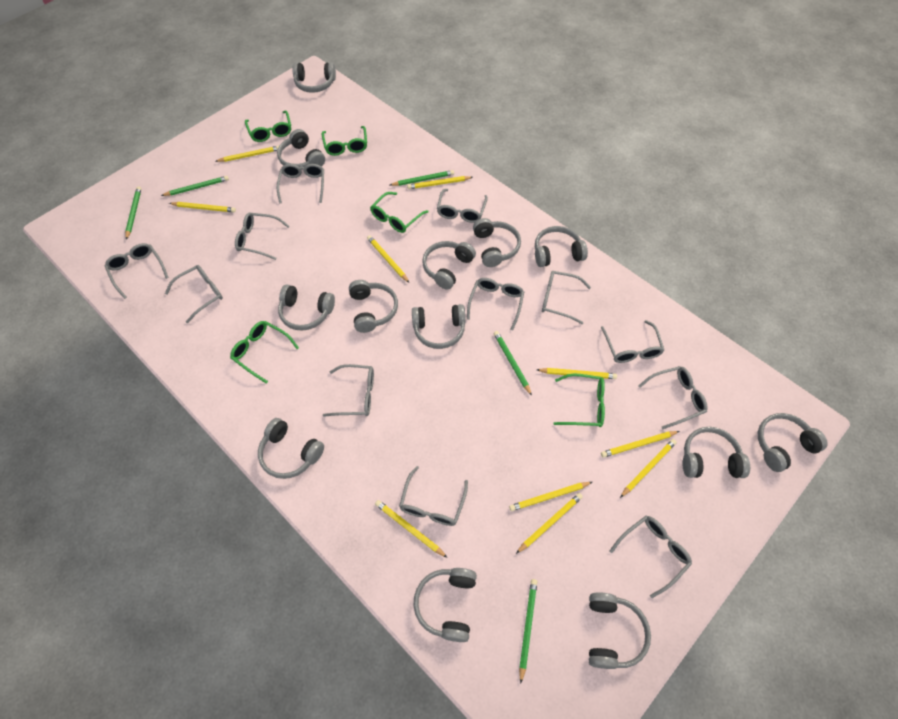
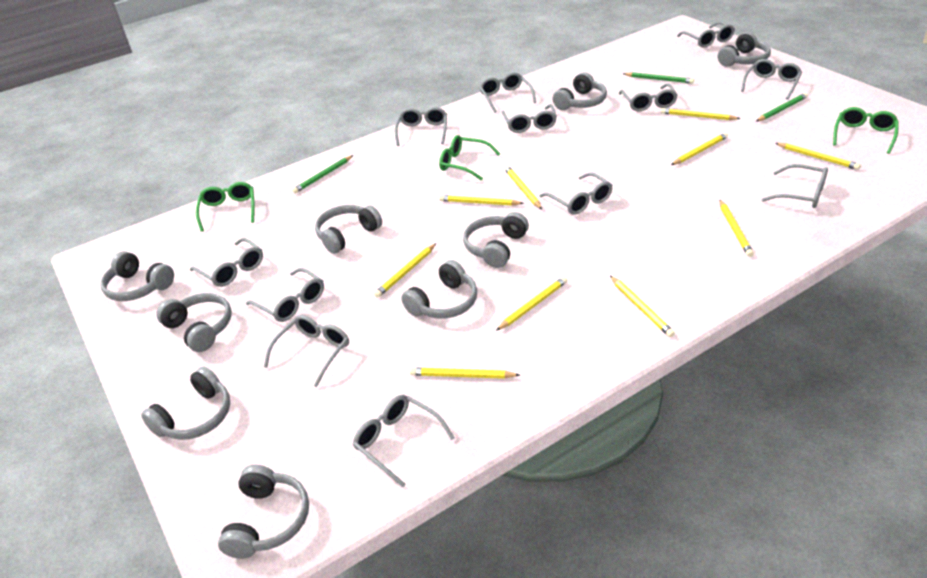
green glasses: 5 -> 3
green pencil: 5 -> 3
grey headphones: 13 -> 9

